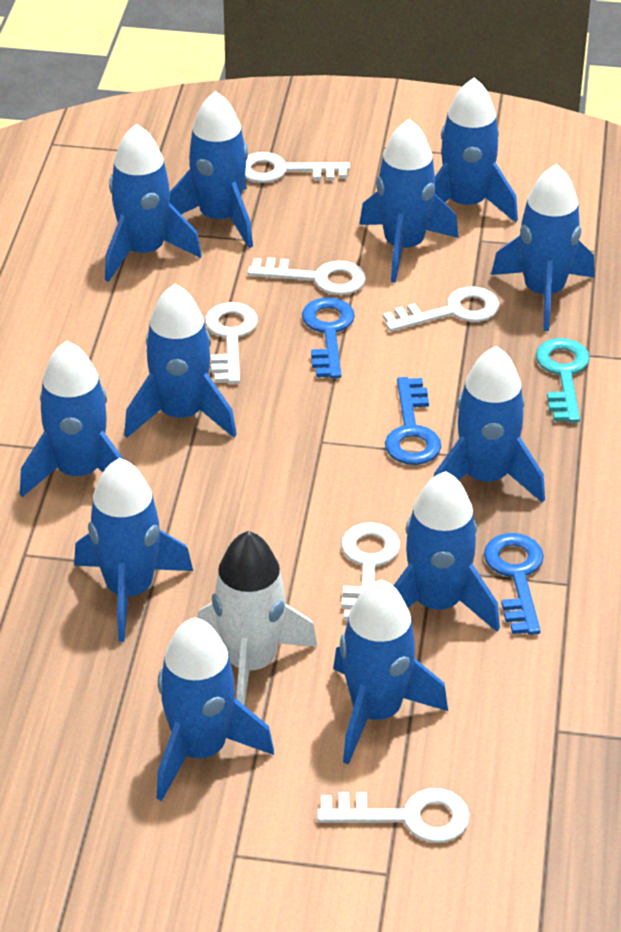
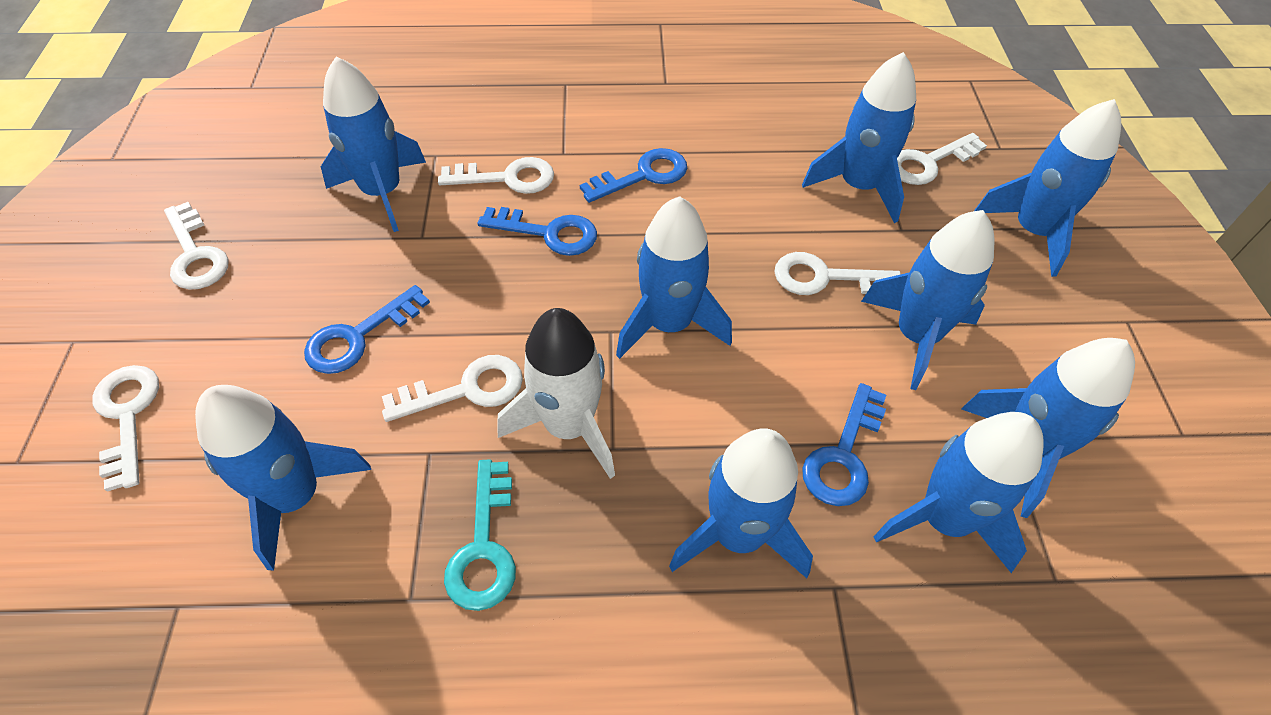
blue key: 3 -> 4
blue rocket: 12 -> 9

